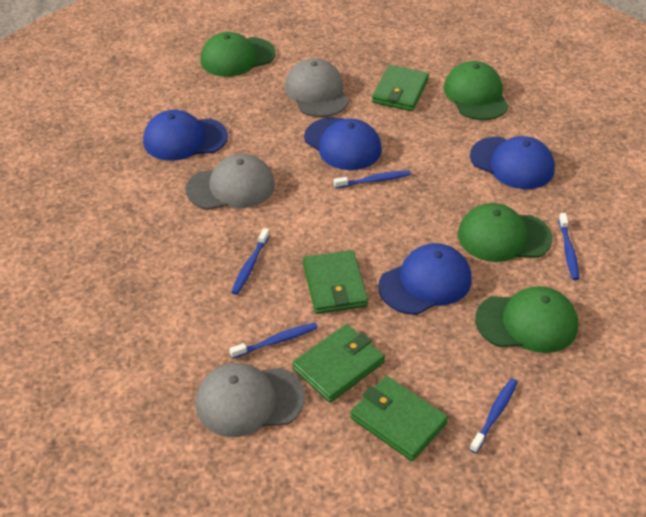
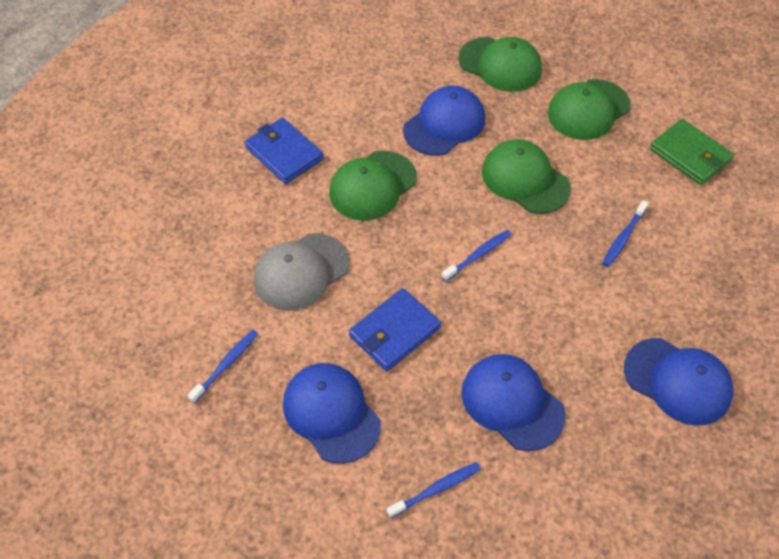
blue toothbrush: 5 -> 4
blue wallet: 0 -> 2
green wallet: 4 -> 1
grey cap: 3 -> 1

